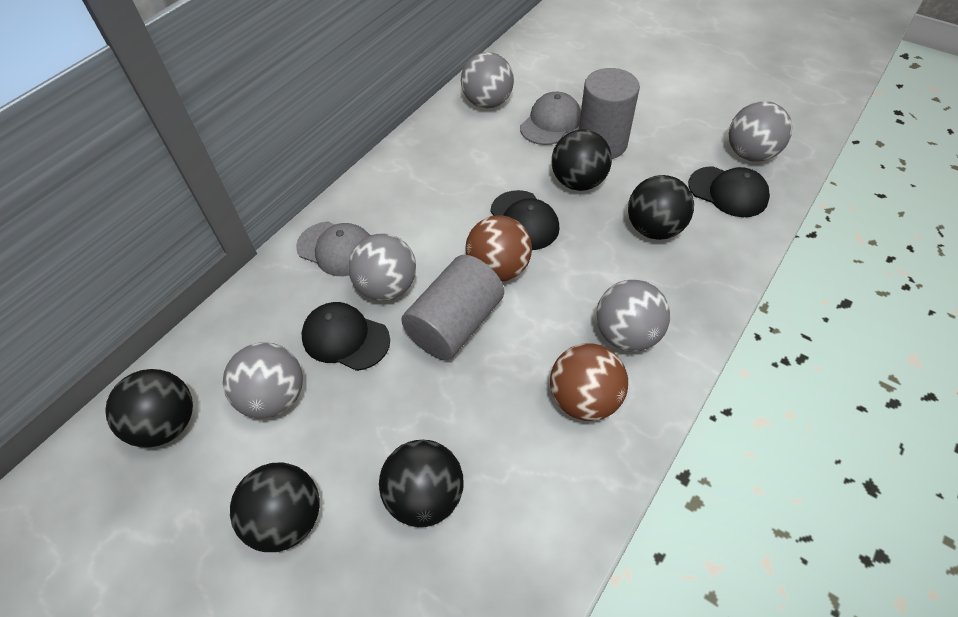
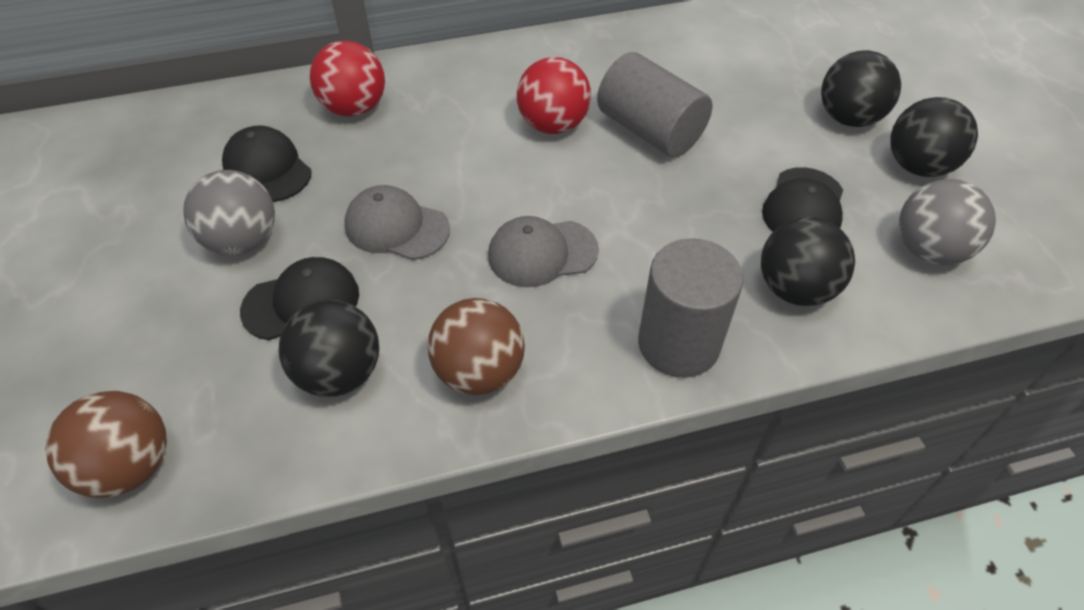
black ball: 5 -> 4
grey ball: 5 -> 2
red ball: 0 -> 2

